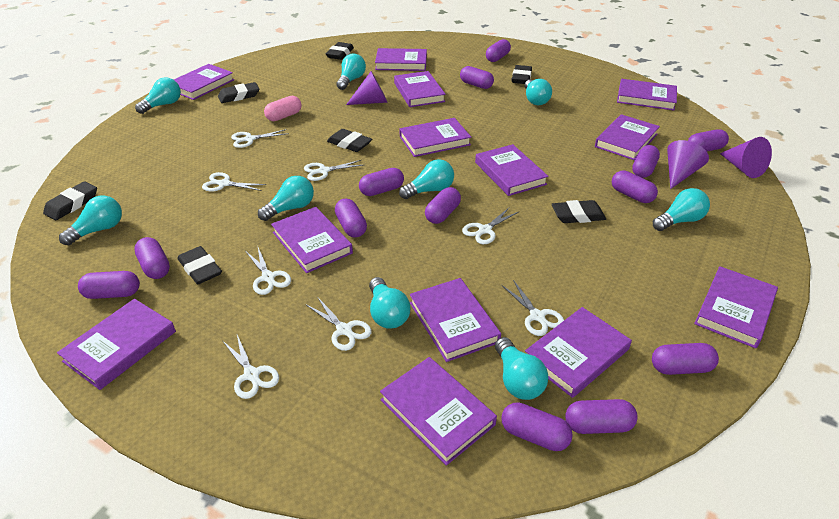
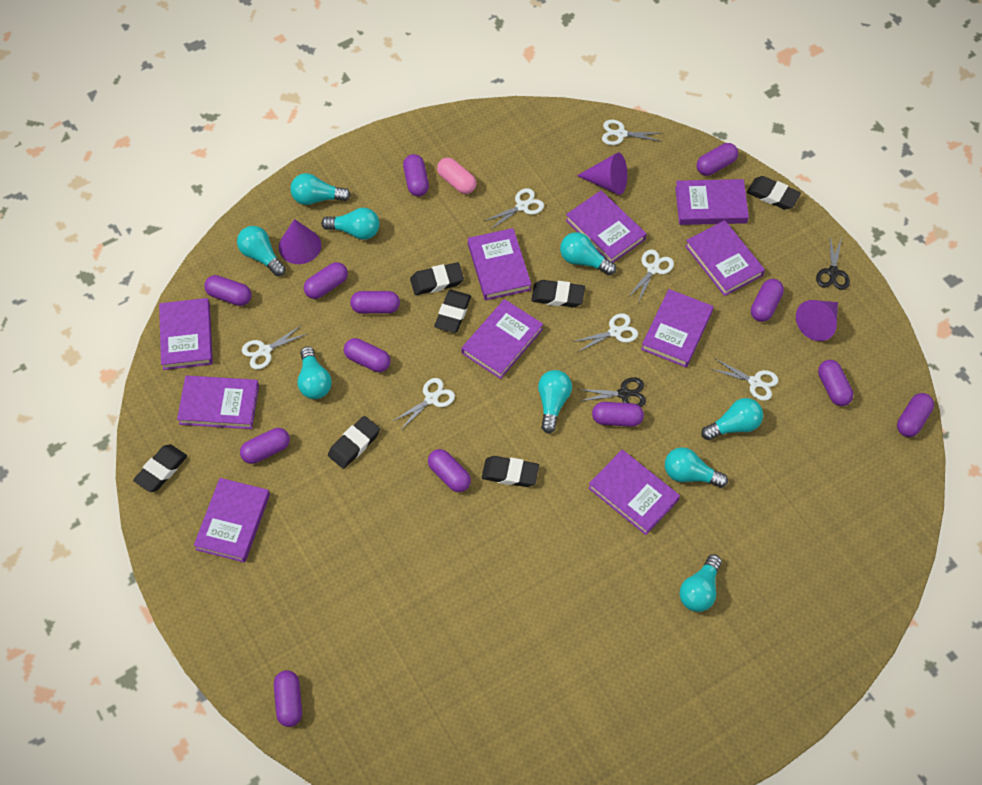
black scissors: 0 -> 2
purple book: 13 -> 10
white scissors: 8 -> 7

